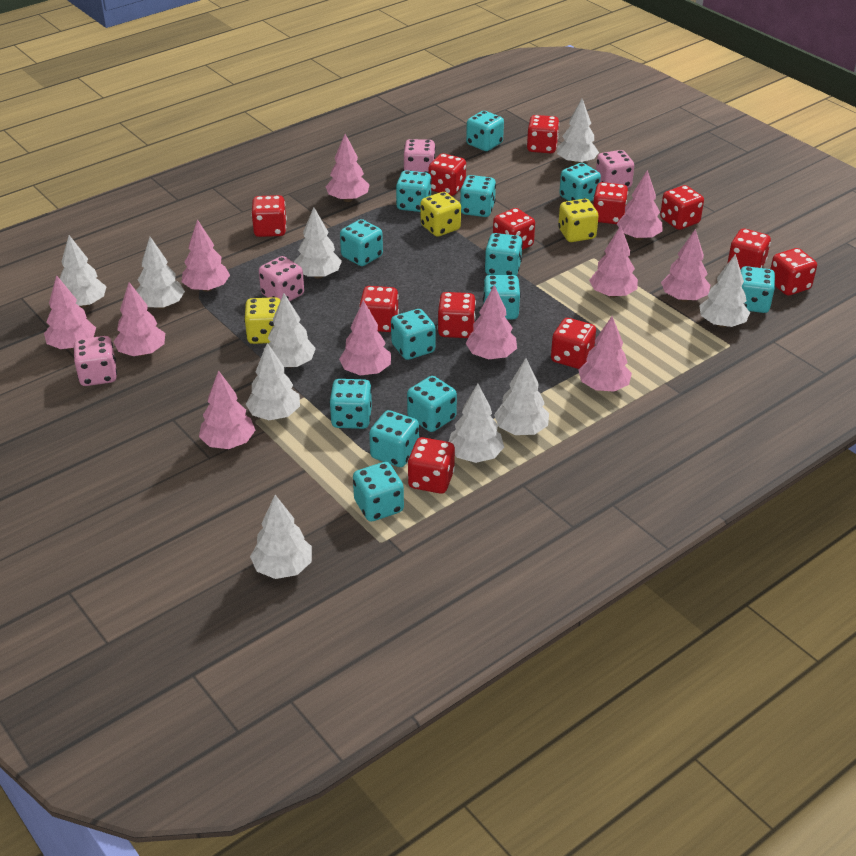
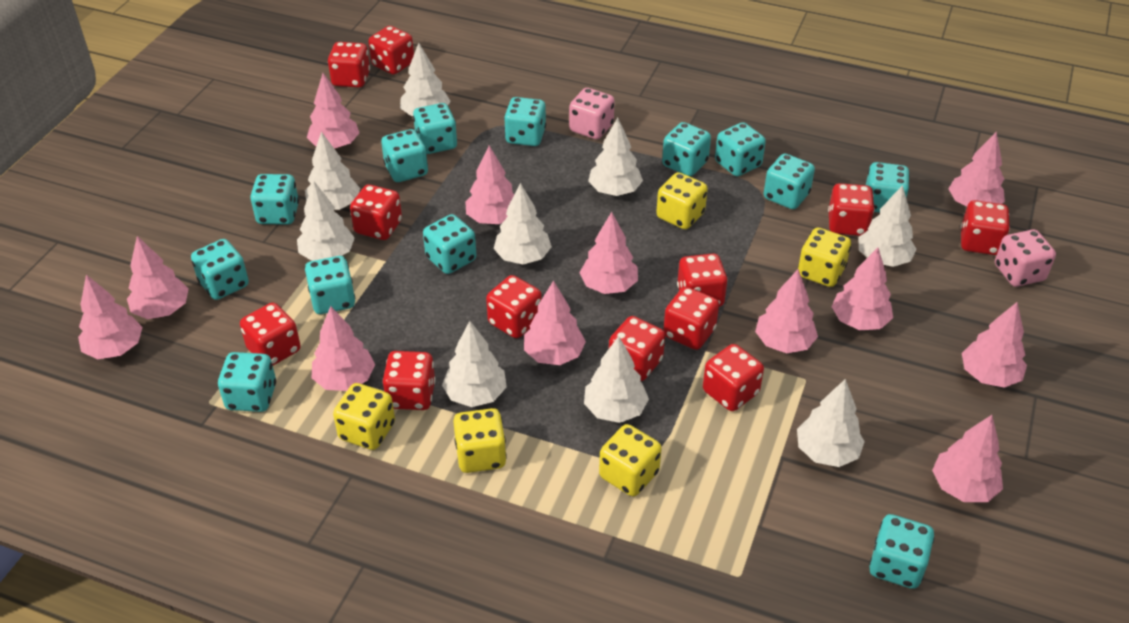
pink dice: 4 -> 2
pink tree: 11 -> 12
white tree: 10 -> 9
yellow dice: 3 -> 5

